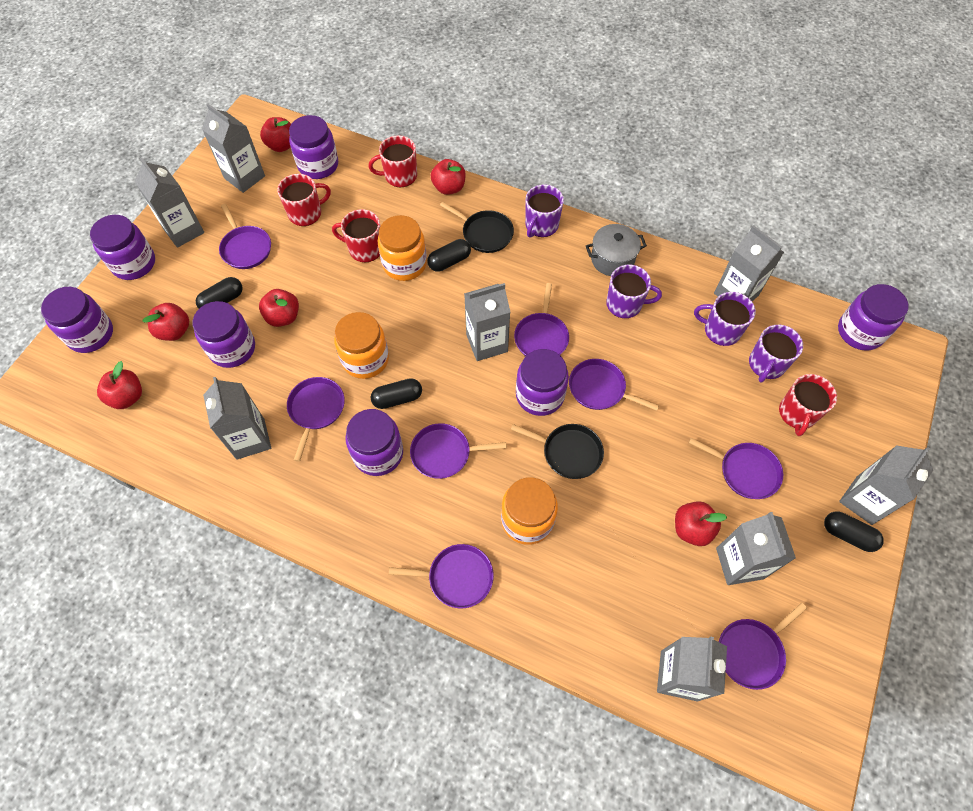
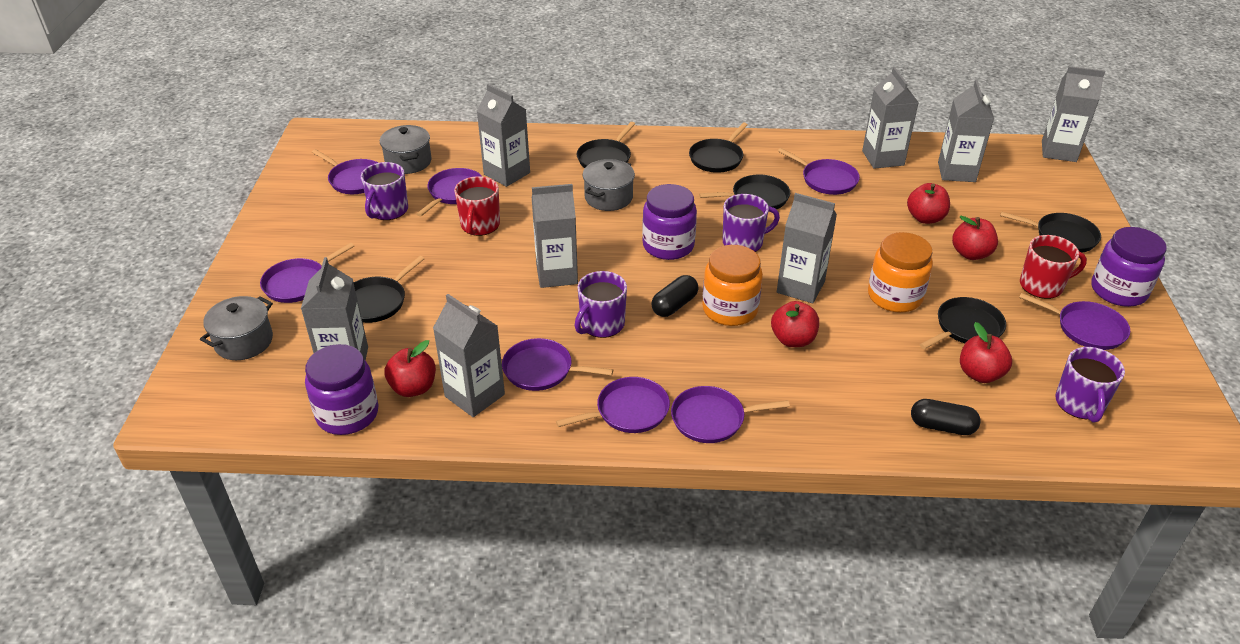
black capsule: 4 -> 2
black pan: 2 -> 6
grey pot: 1 -> 3
orange jar: 3 -> 2
purple jar: 7 -> 3
red apple: 6 -> 5
red mug: 4 -> 2

